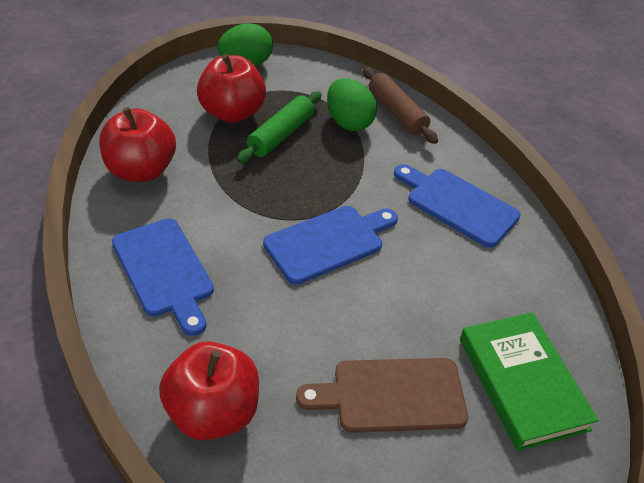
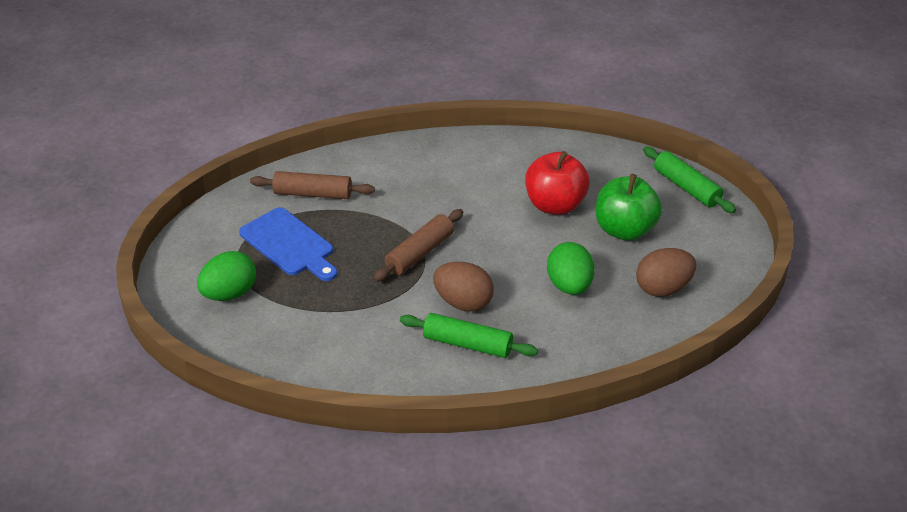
blue cutting board: 3 -> 1
brown cutting board: 1 -> 0
brown egg: 0 -> 2
brown rolling pin: 1 -> 2
green apple: 0 -> 1
green book: 1 -> 0
green rolling pin: 1 -> 2
red apple: 3 -> 1

